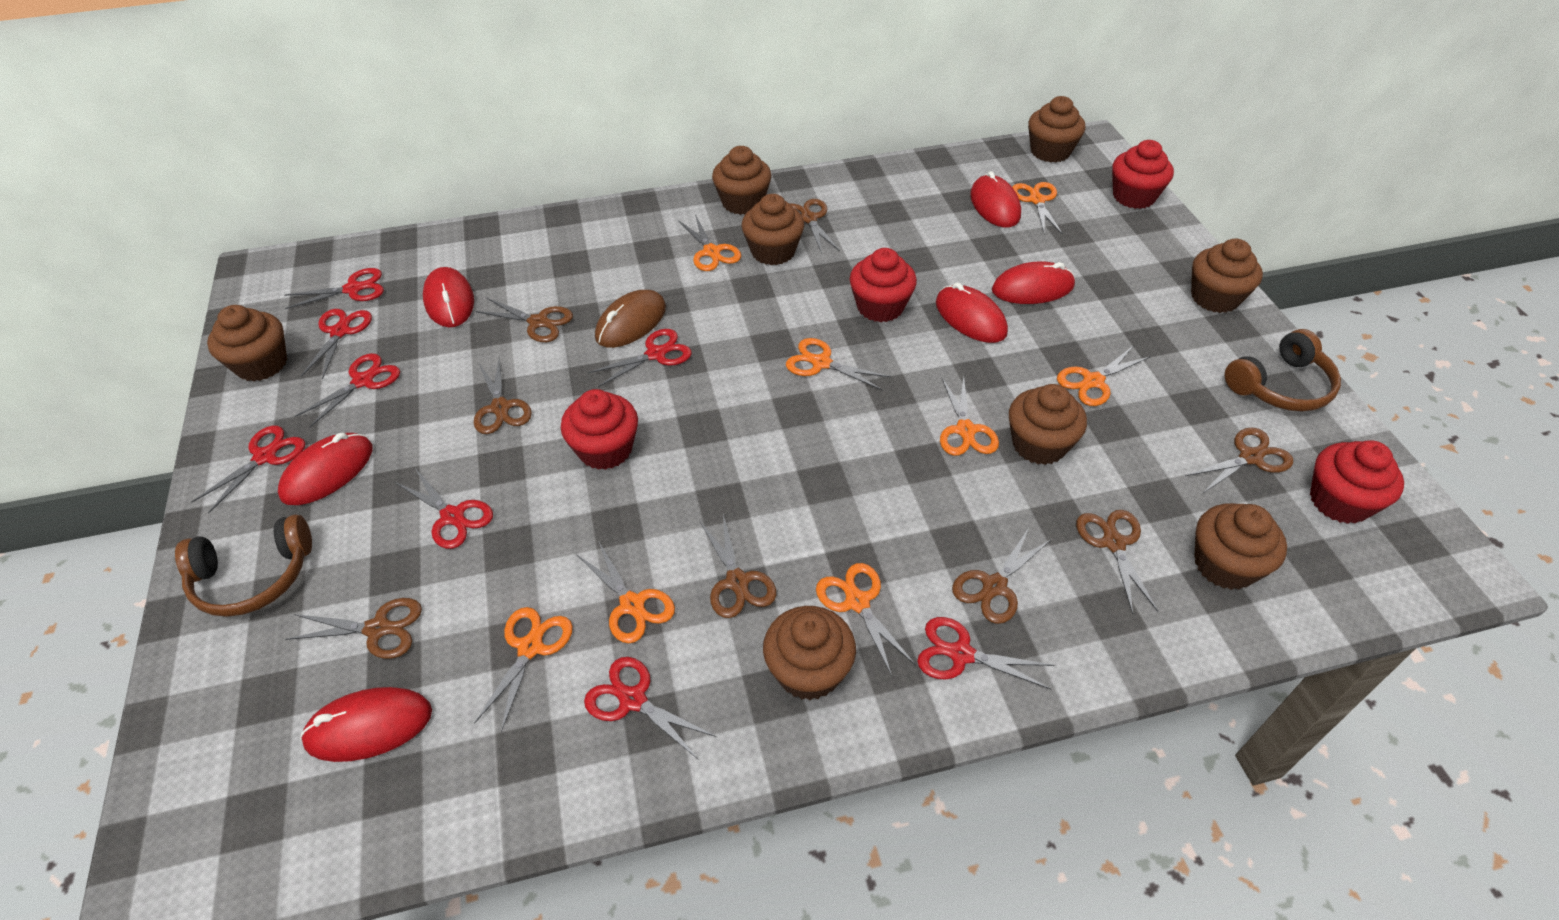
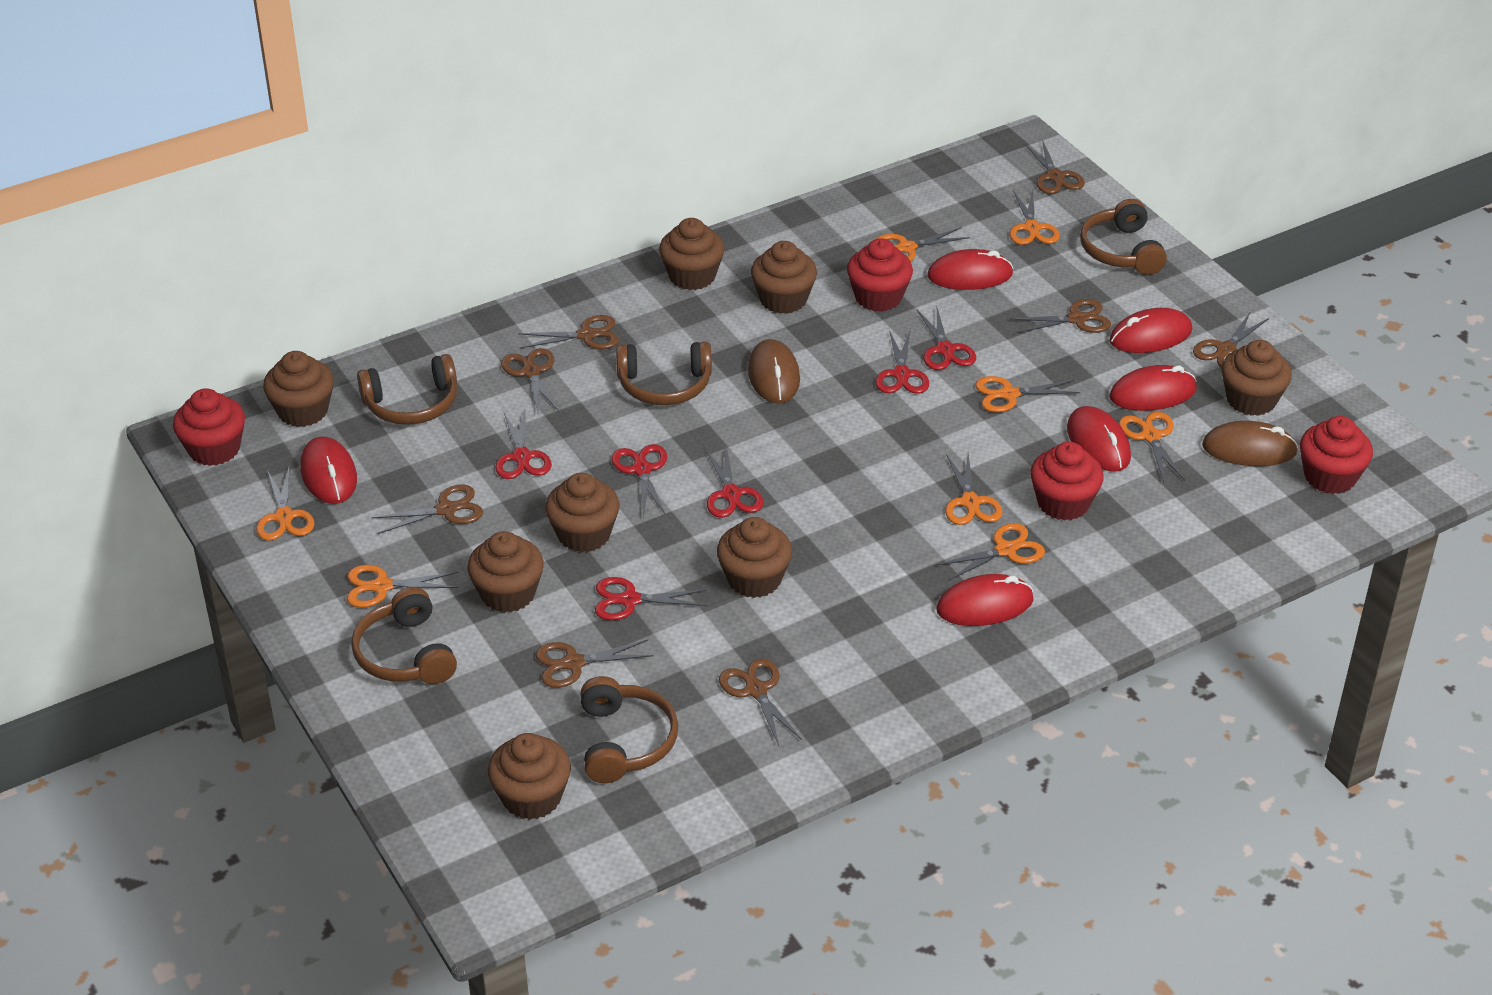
brown headphones: 2 -> 5
brown mouse: 1 -> 2
red scissors: 8 -> 6

